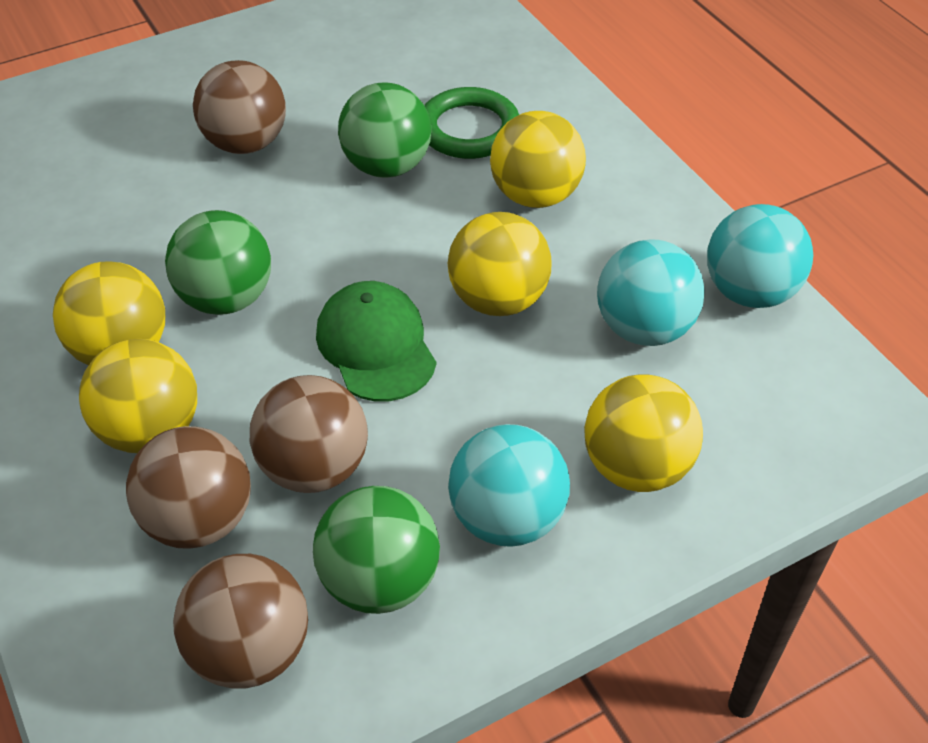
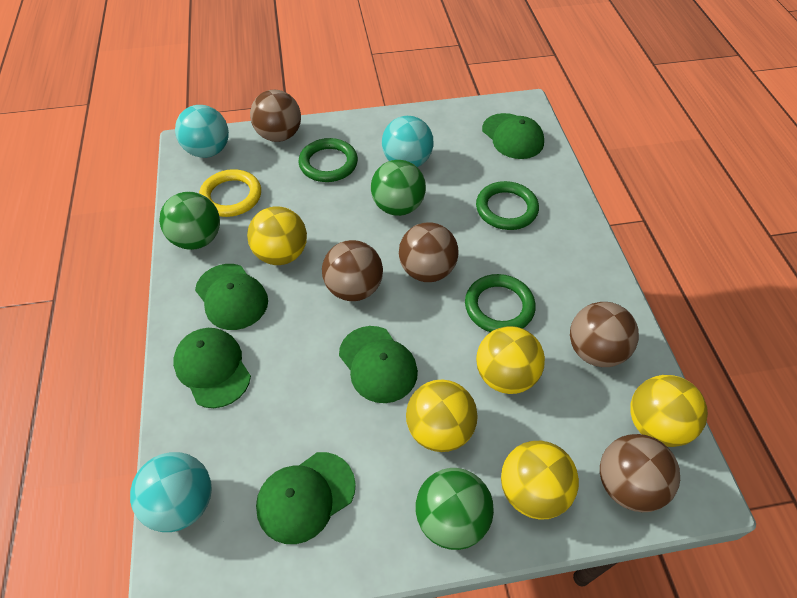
brown ball: 4 -> 5
green cap: 1 -> 5
green ring: 1 -> 3
yellow ring: 0 -> 1

